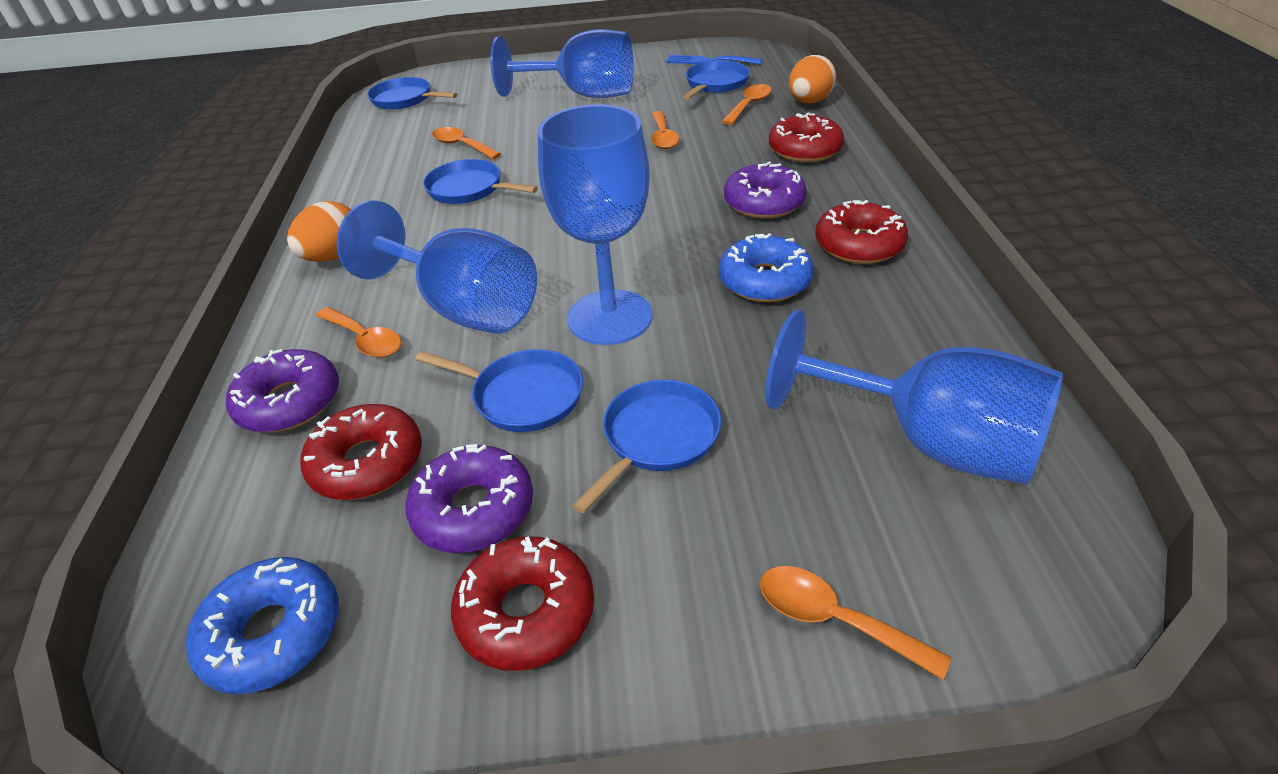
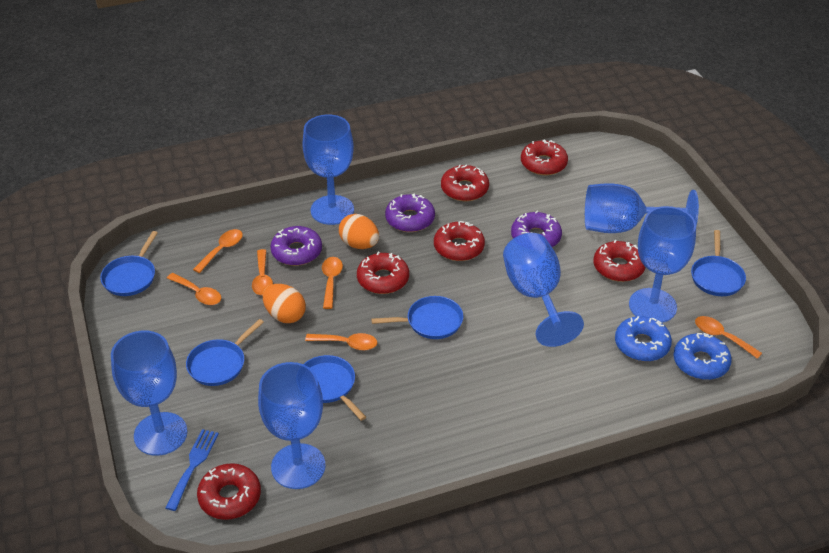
blue goblet: 4 -> 6
orange spoon: 5 -> 6
red donut: 4 -> 6

